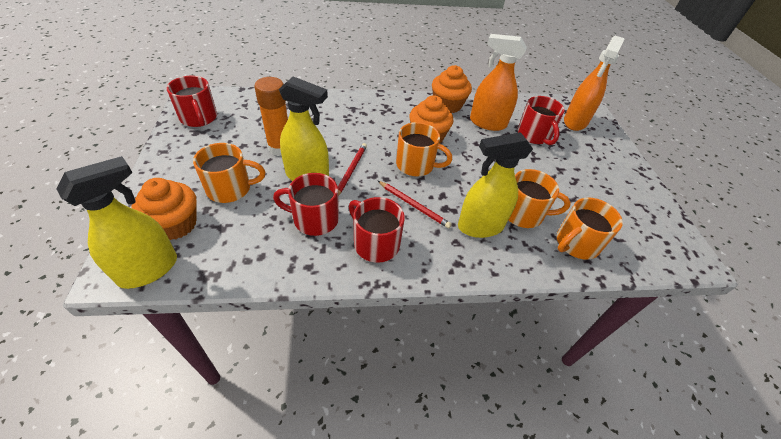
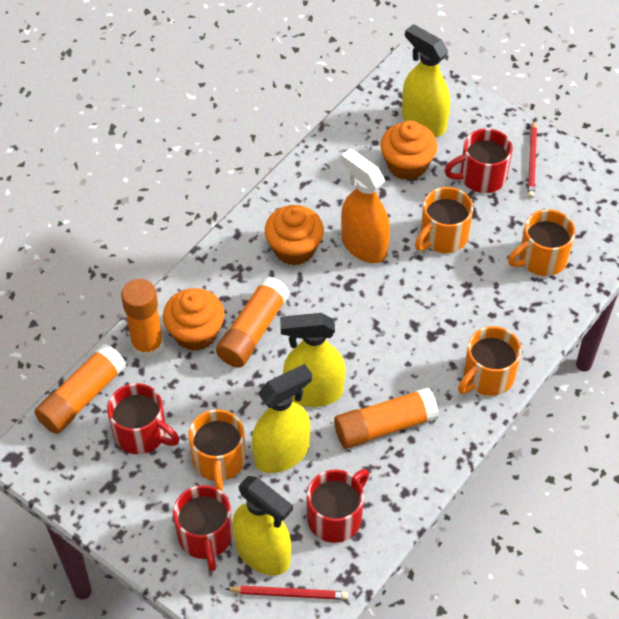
orange glue stick: 1 -> 4
orange spray bottle: 2 -> 1
yellow spray bottle: 3 -> 4

